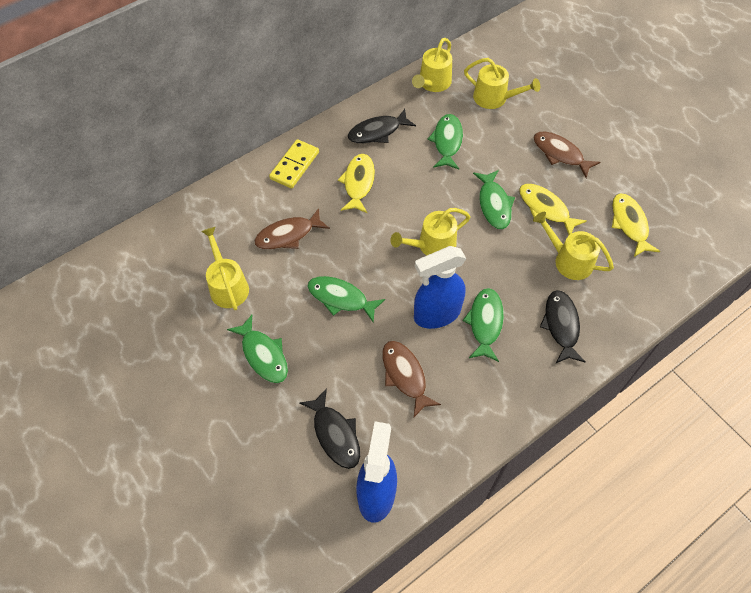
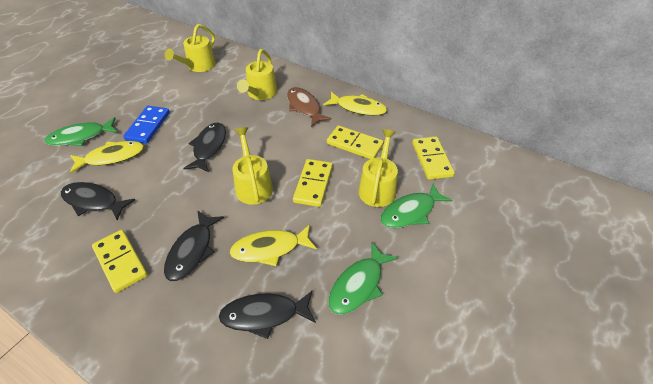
black fish: 3 -> 4
blue domino: 0 -> 1
blue spray bottle: 2 -> 0
brown fish: 3 -> 1
green fish: 5 -> 3
yellow domino: 1 -> 4
yellow watering can: 5 -> 4

